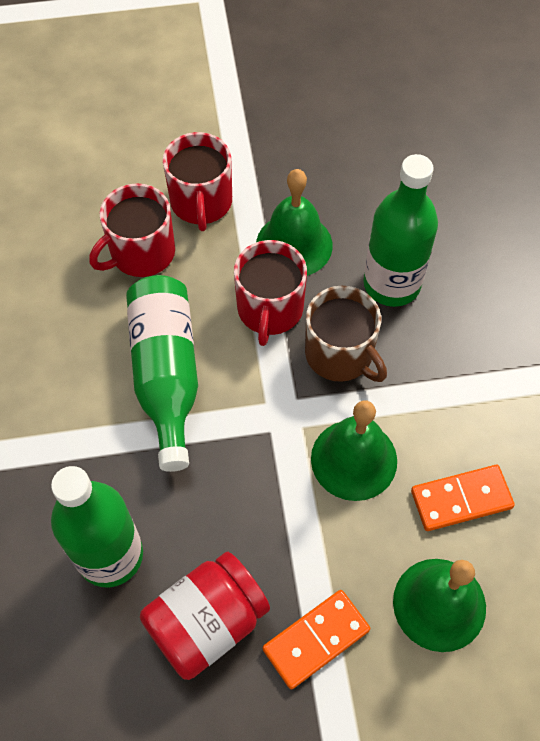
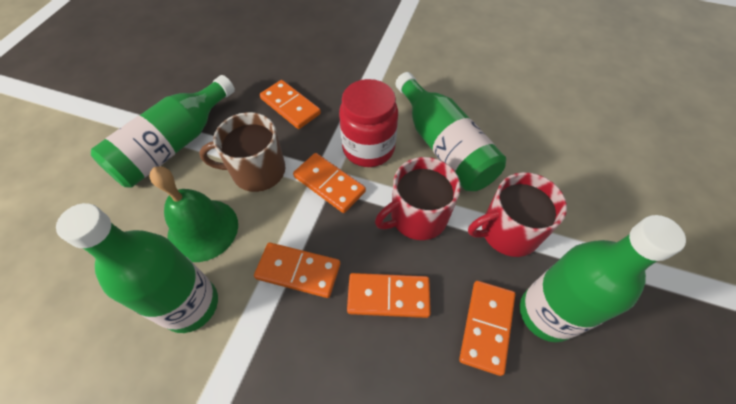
green bell: 3 -> 1
green bottle: 3 -> 4
orange domino: 2 -> 5
red mug: 3 -> 2

